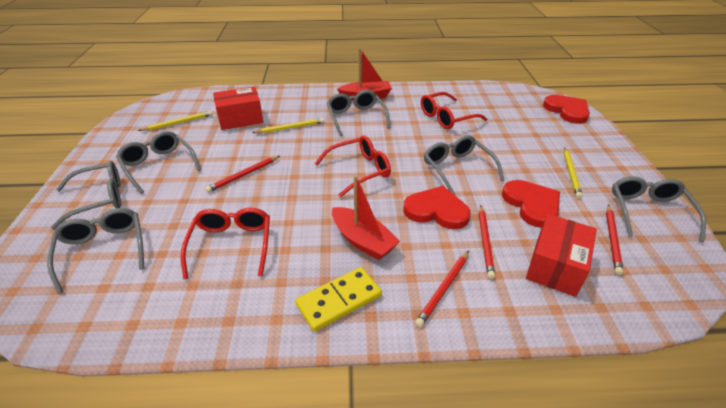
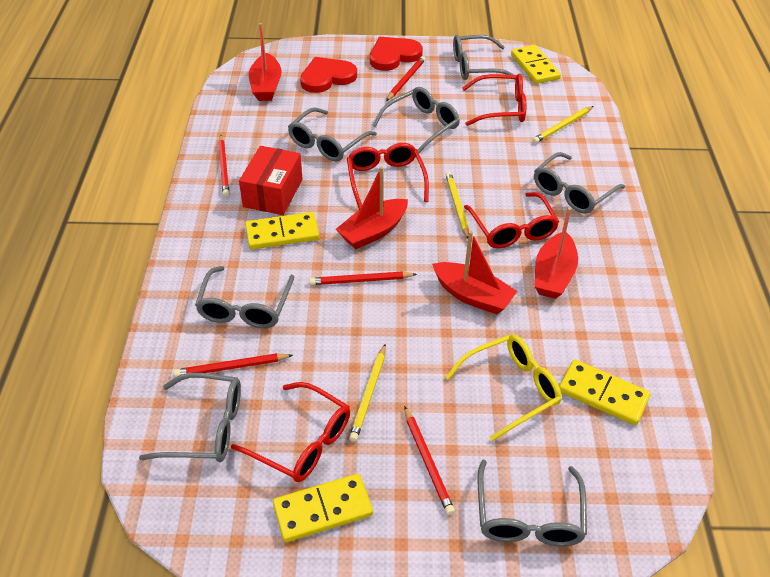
grey glasses: 6 -> 7
red boat: 2 -> 4
red box: 2 -> 1
red glasses: 3 -> 4
red heart: 3 -> 2
red pencil: 4 -> 5
yellow domino: 1 -> 4
yellow glasses: 0 -> 1

